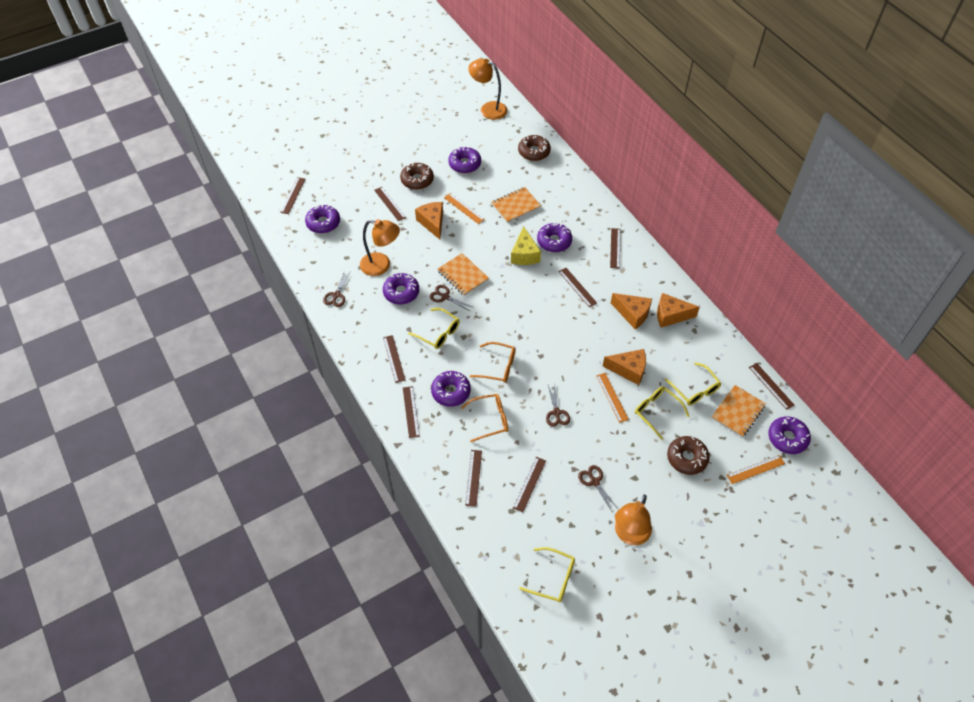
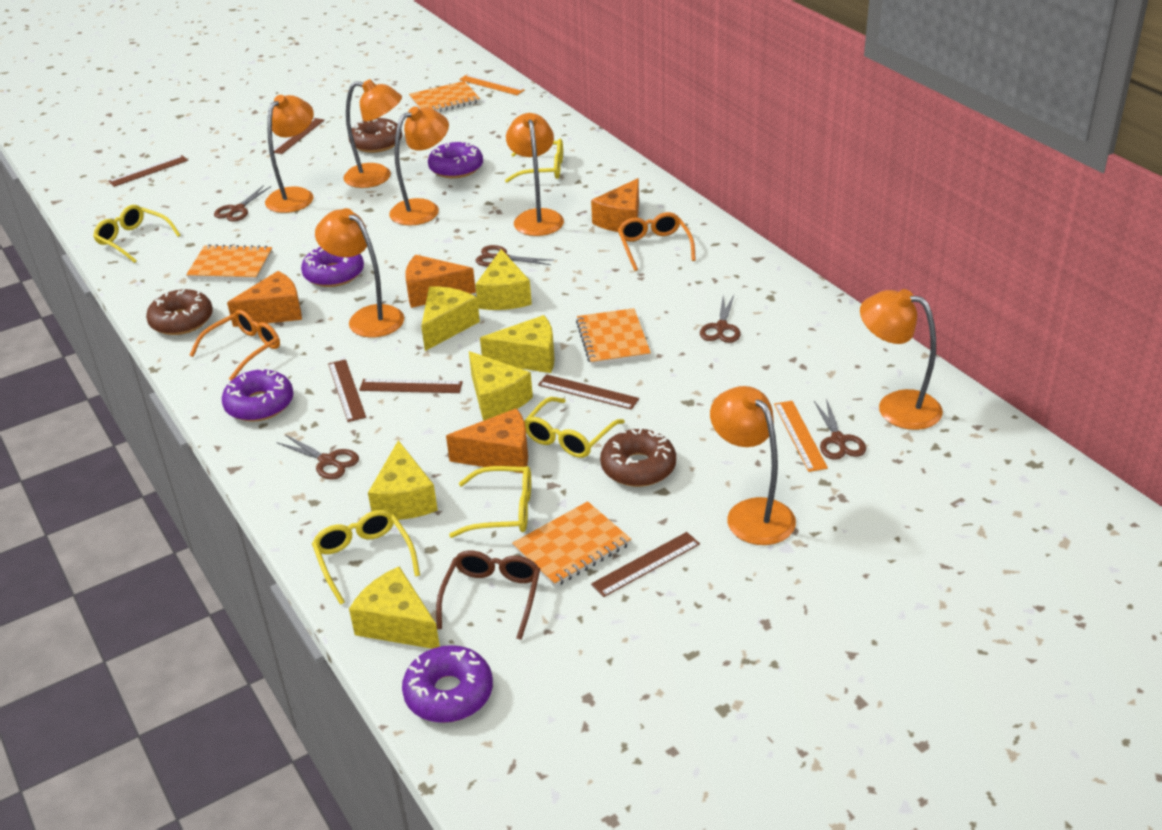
brown glasses: 0 -> 1
brown ruler: 9 -> 6
brown scissors: 4 -> 5
orange lamp: 3 -> 7
orange notebook: 3 -> 4
orange ruler: 3 -> 2
purple donut: 6 -> 4
yellow cheese: 1 -> 6
yellow glasses: 4 -> 5

